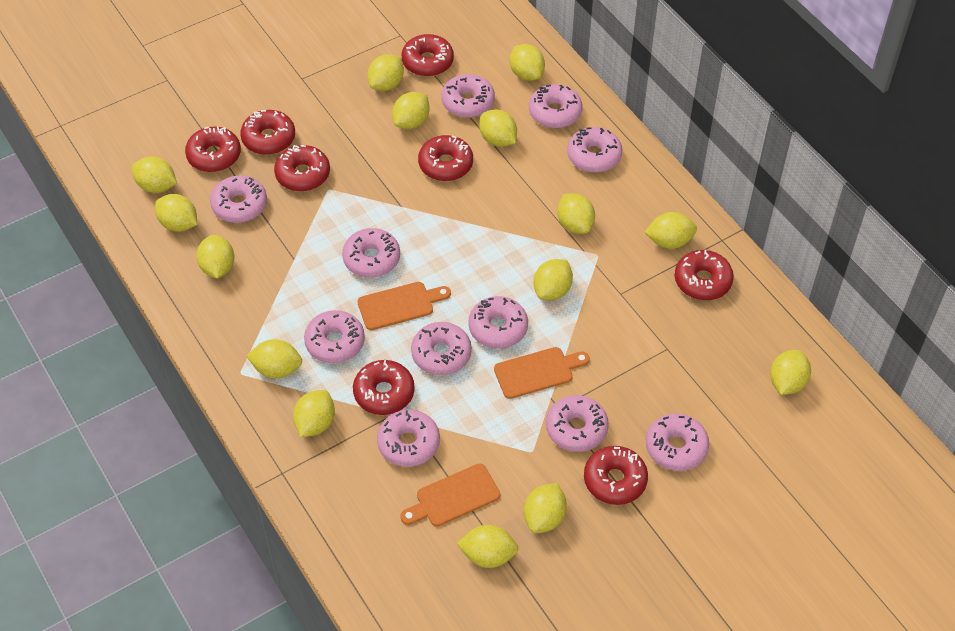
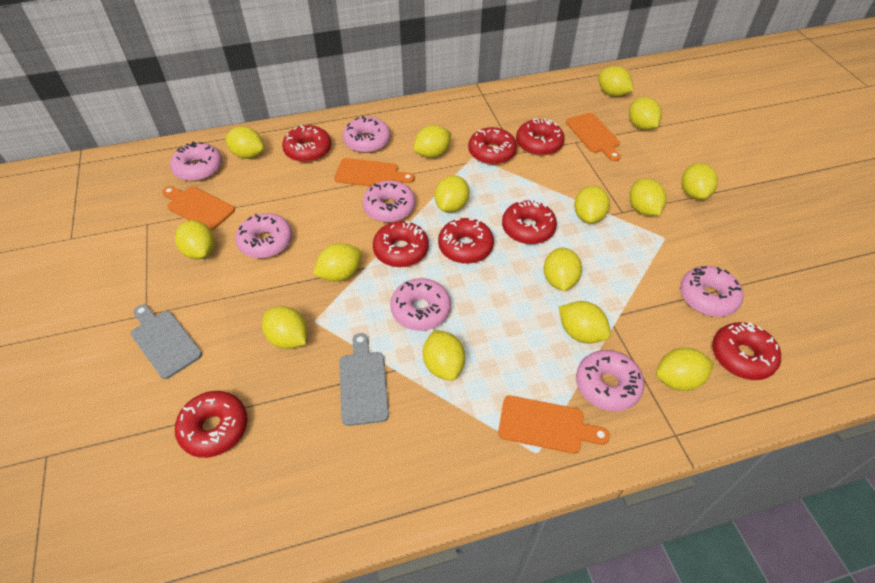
grey cutting board: 0 -> 2
orange cutting board: 3 -> 4
pink donut: 11 -> 7

